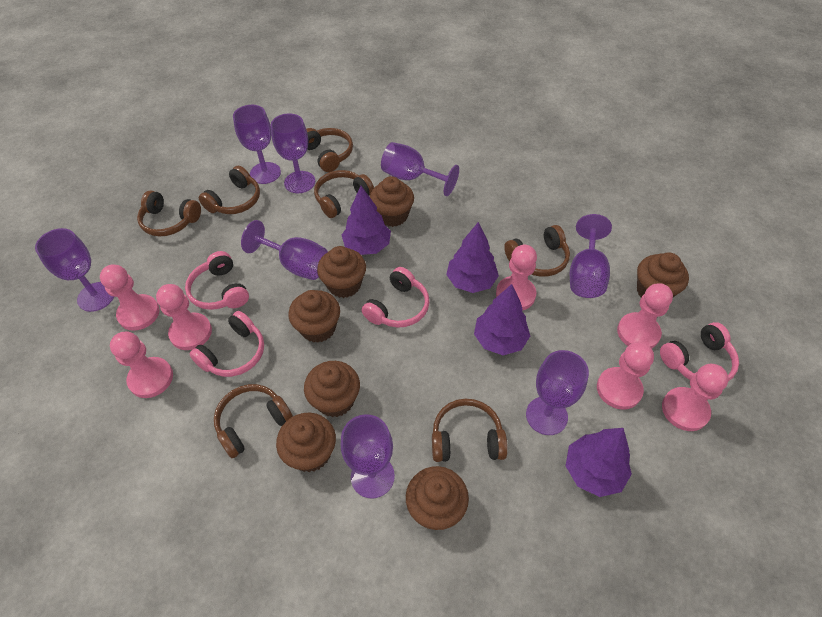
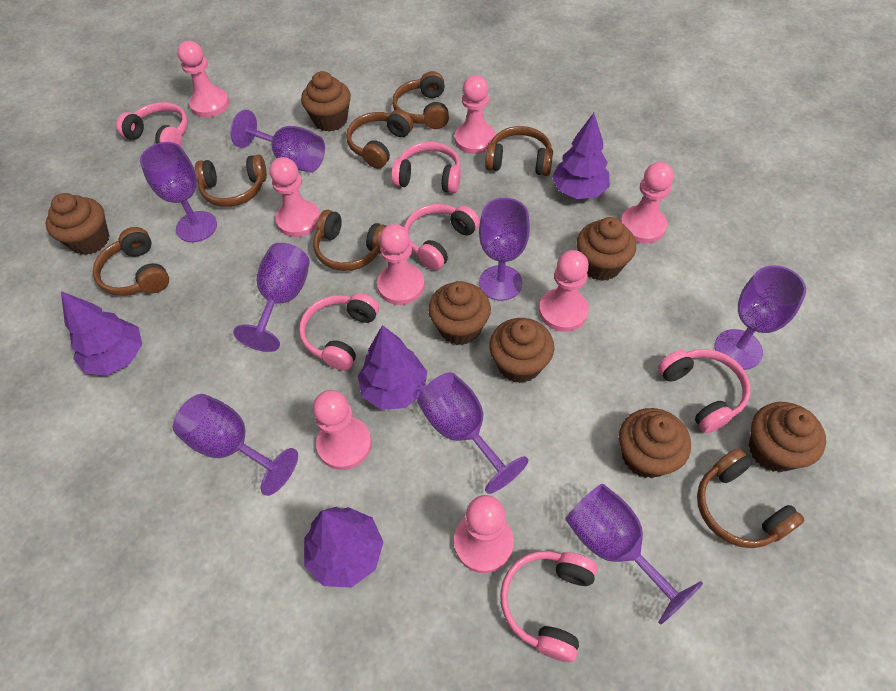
pink headphones: 4 -> 6
pink pawn: 7 -> 8

